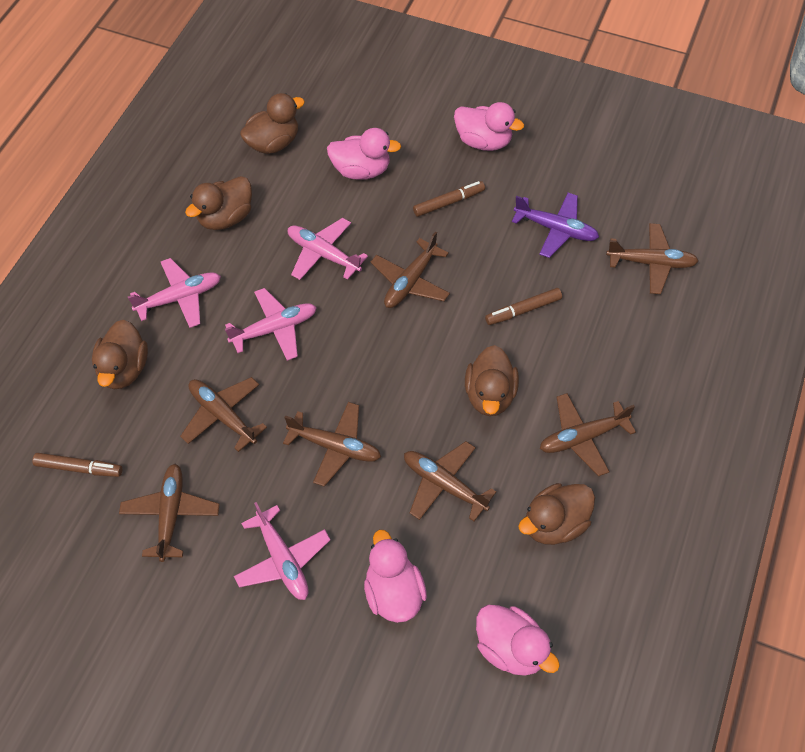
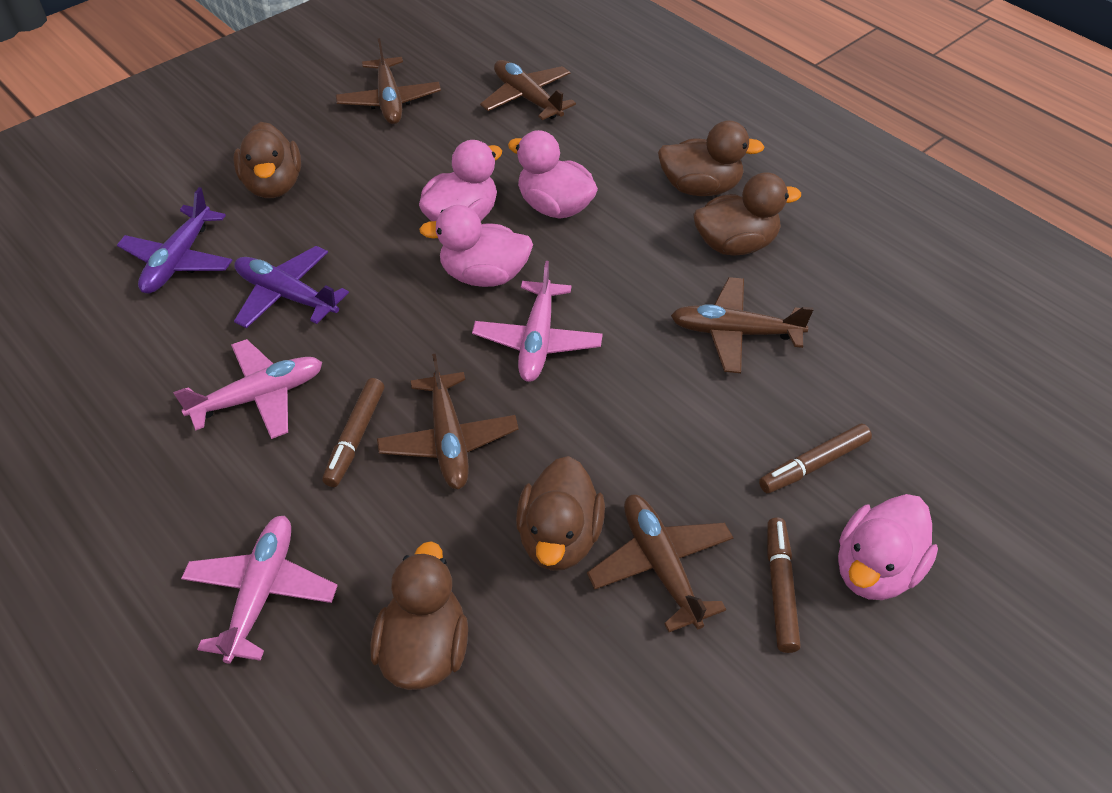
brown plane: 7 -> 5
pink plane: 4 -> 3
purple plane: 1 -> 2

